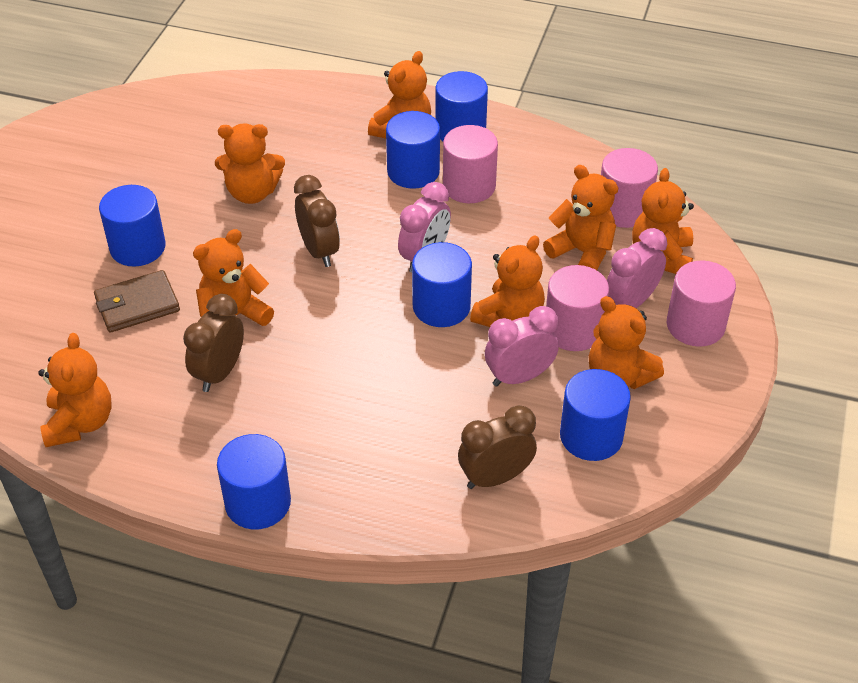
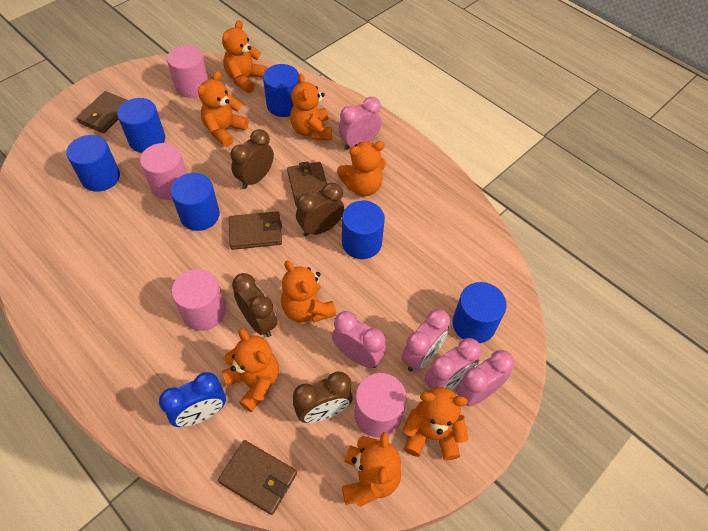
blue clock: 0 -> 1
brown clock: 3 -> 4
brown wallet: 1 -> 4
pink clock: 3 -> 5

